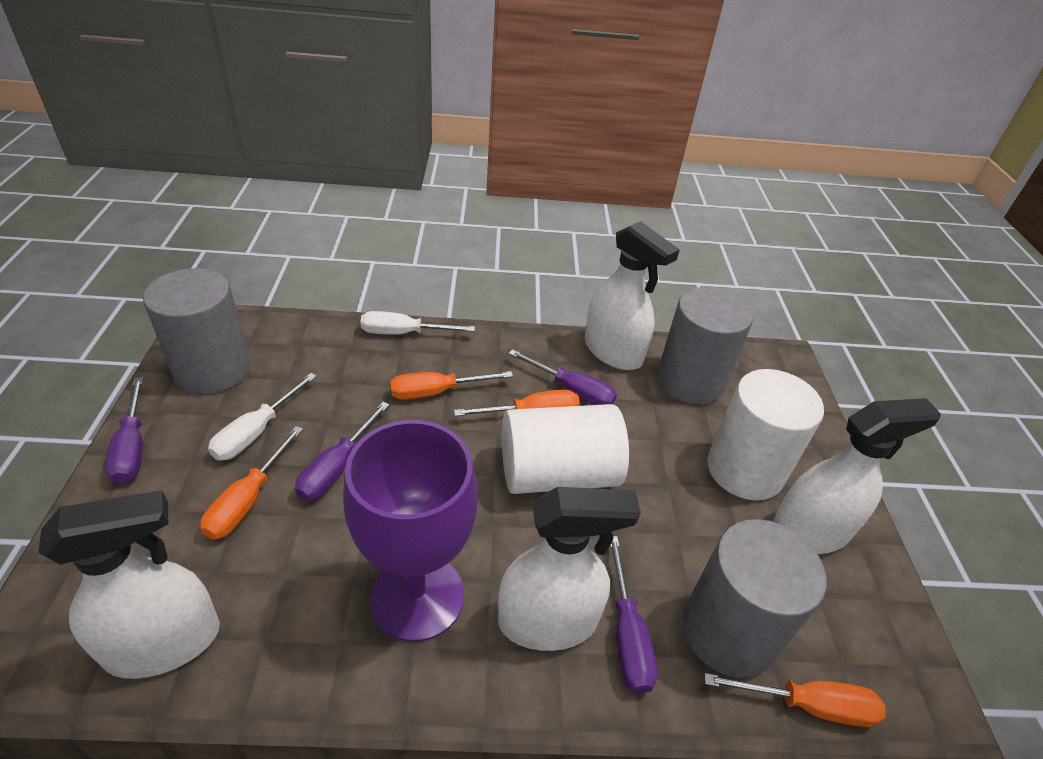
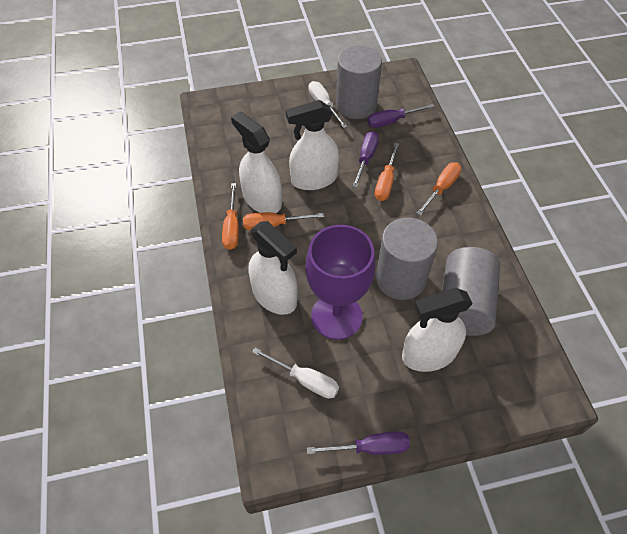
purple screwdriver: 4 -> 3
white cylinder: 2 -> 0

